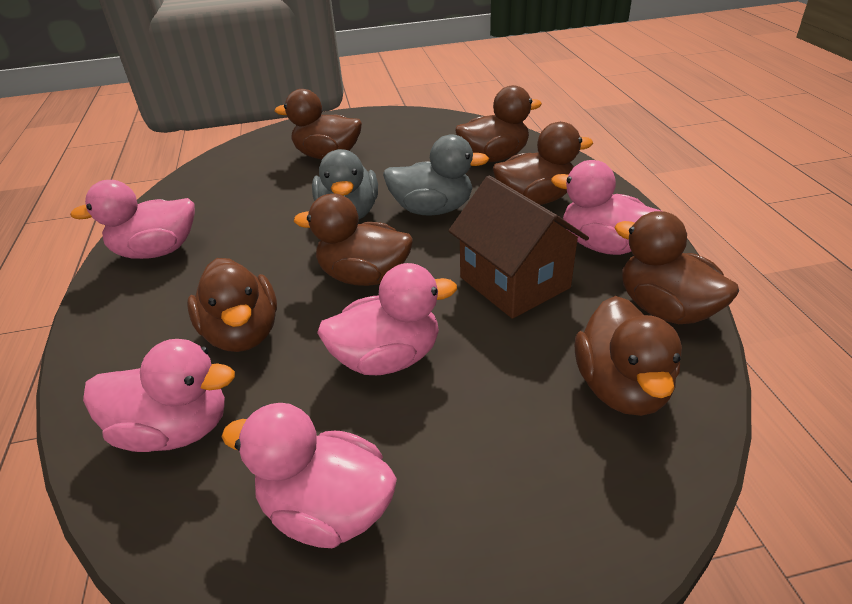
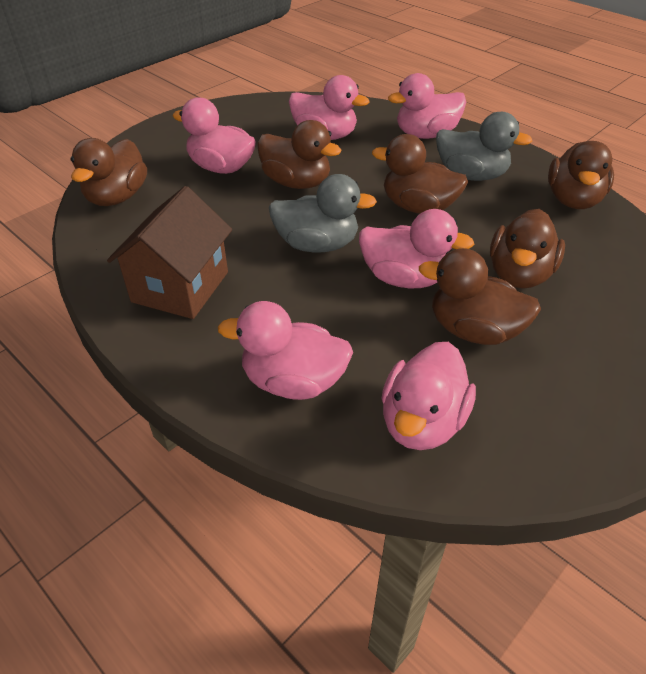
brown duck: 7 -> 6
pink duck: 5 -> 6

